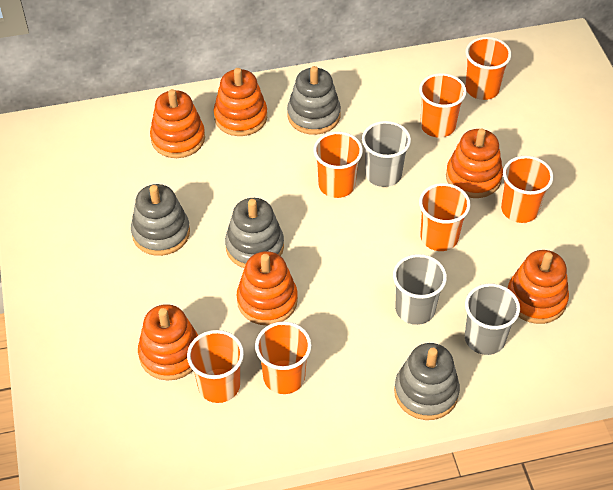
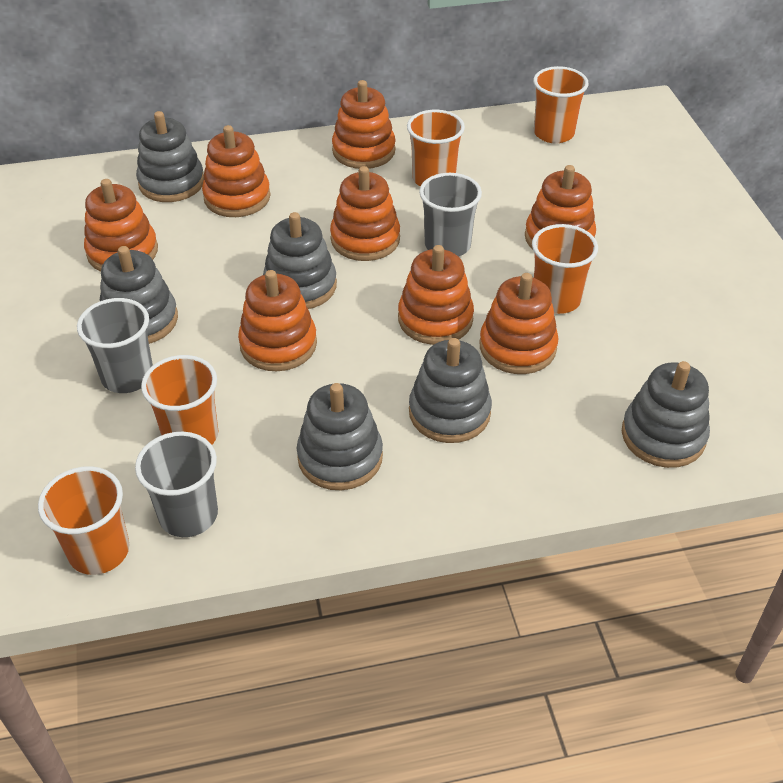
grey stacking toy: 4 -> 6
orange cup: 7 -> 5
orange stacking toy: 6 -> 8

